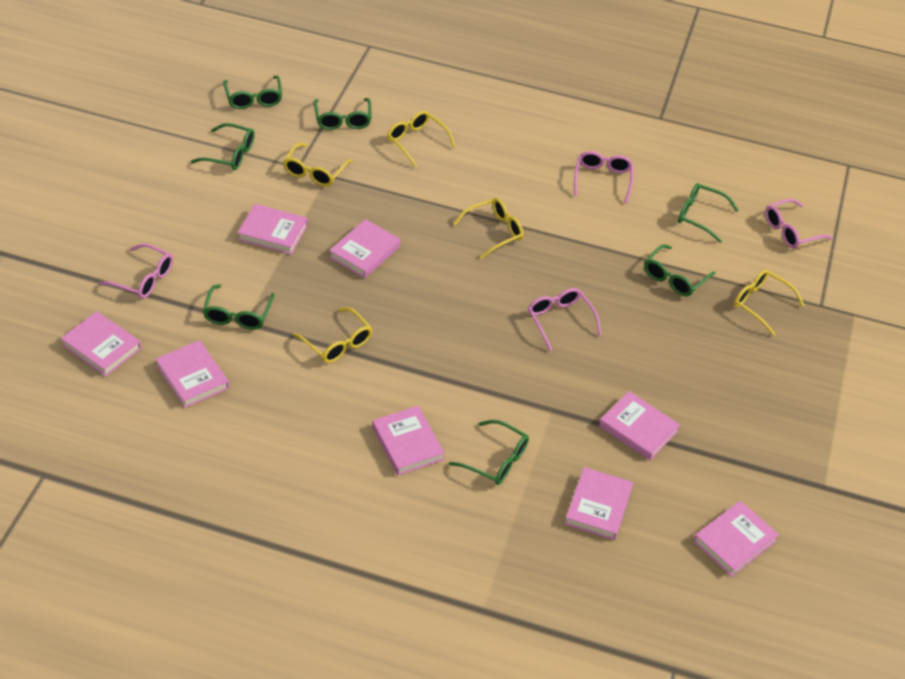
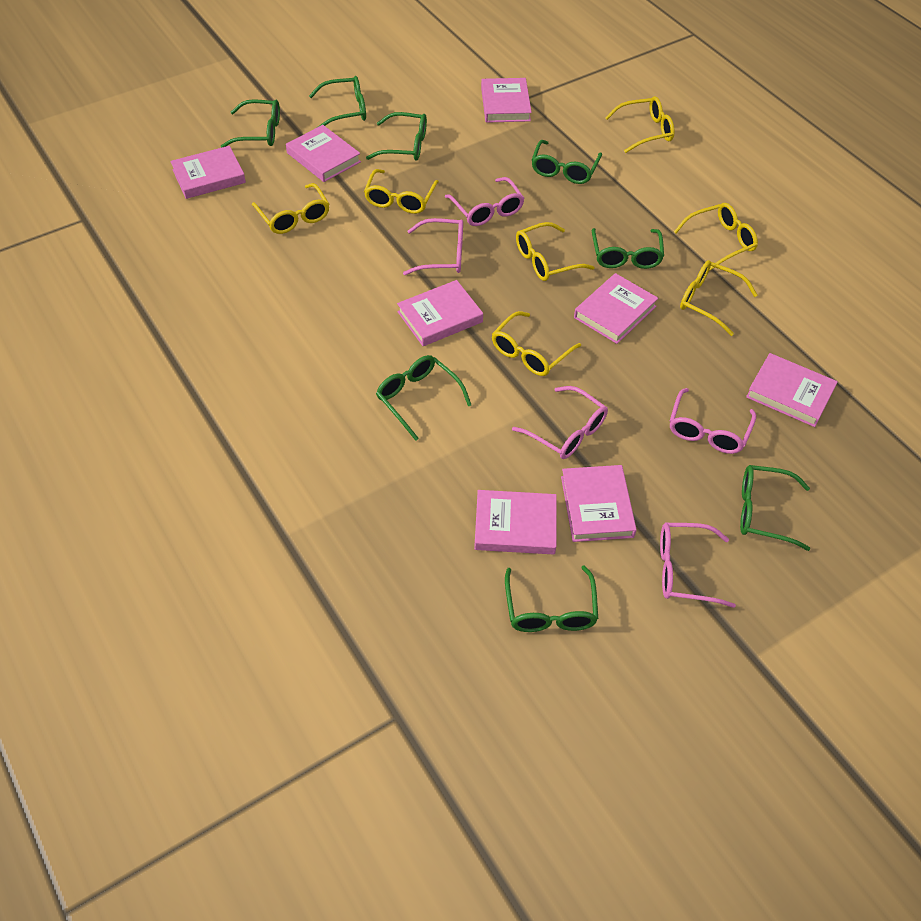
green glasses: 7 -> 8
pink glasses: 4 -> 5
yellow glasses: 5 -> 7

